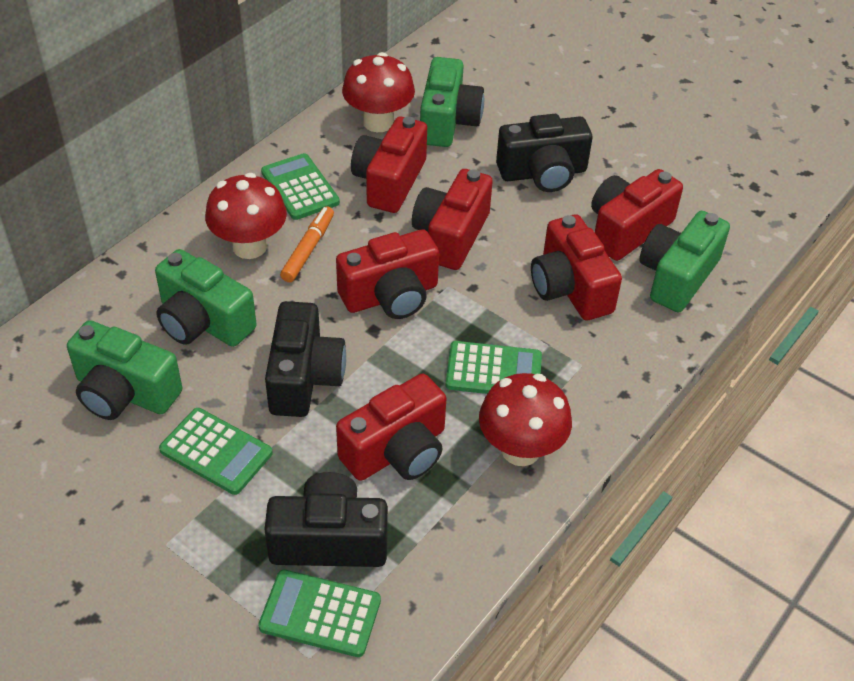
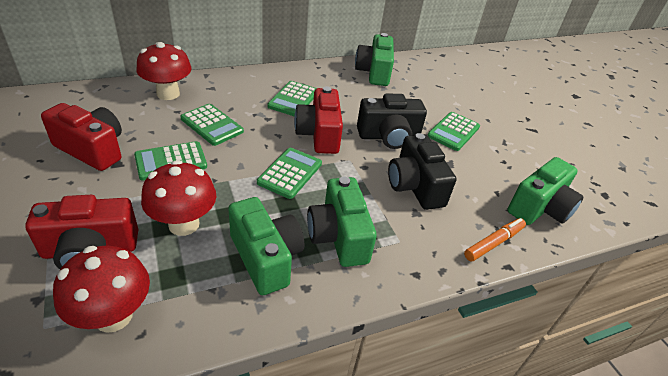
black camera: 3 -> 2
green calculator: 4 -> 5
red camera: 6 -> 3

